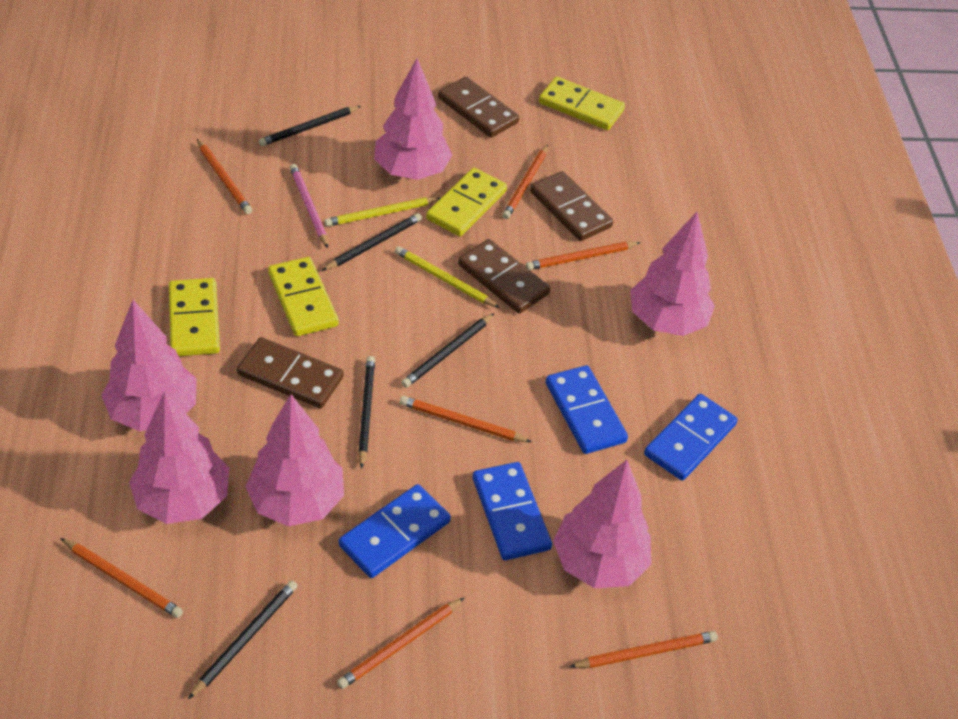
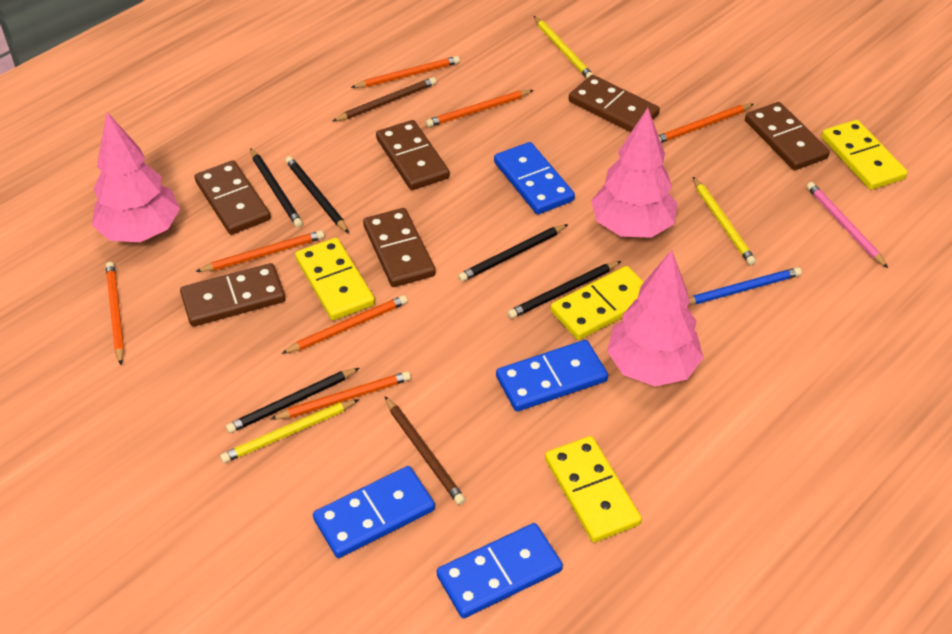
blue pencil: 0 -> 1
brown domino: 4 -> 6
brown pencil: 0 -> 2
pink tree: 6 -> 3
yellow pencil: 2 -> 3

